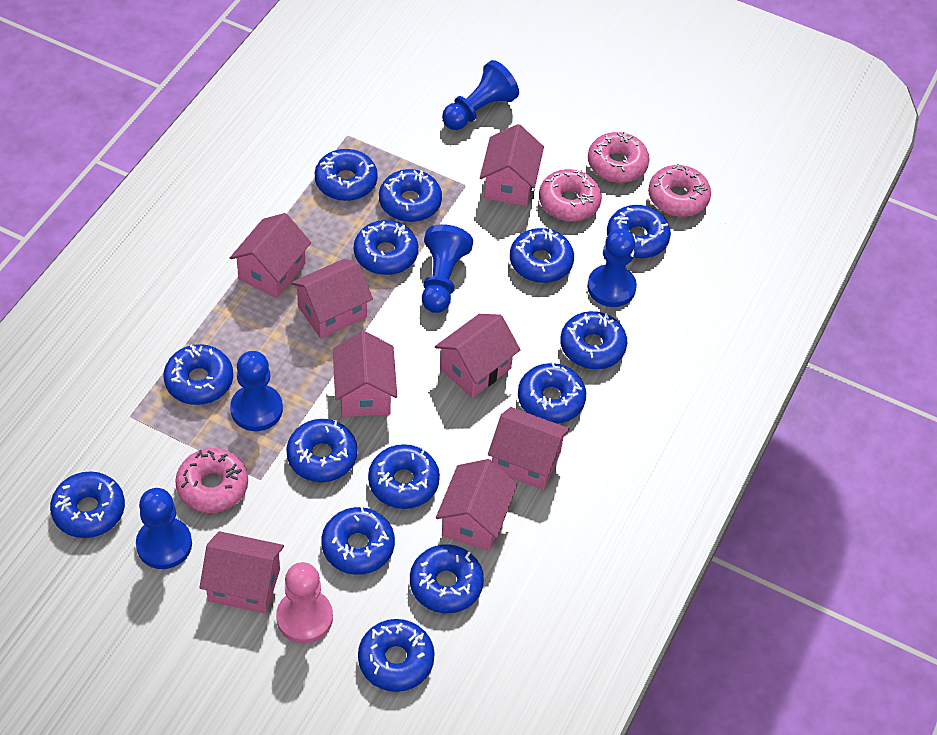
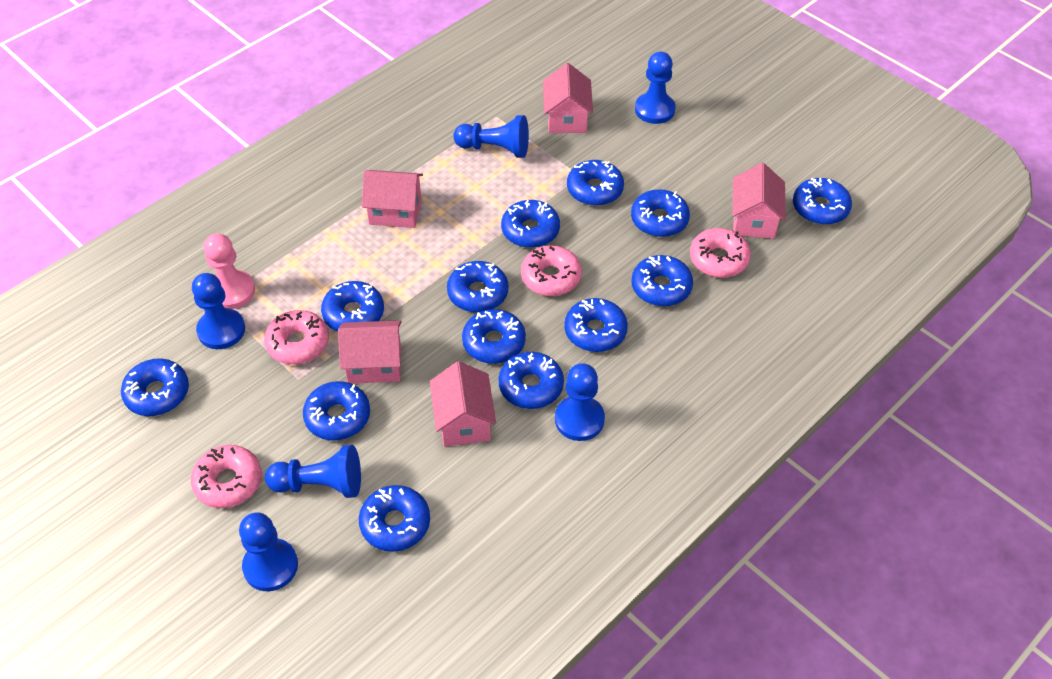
blue donut: 14 -> 13
blue pawn: 5 -> 6
pink house: 8 -> 5

